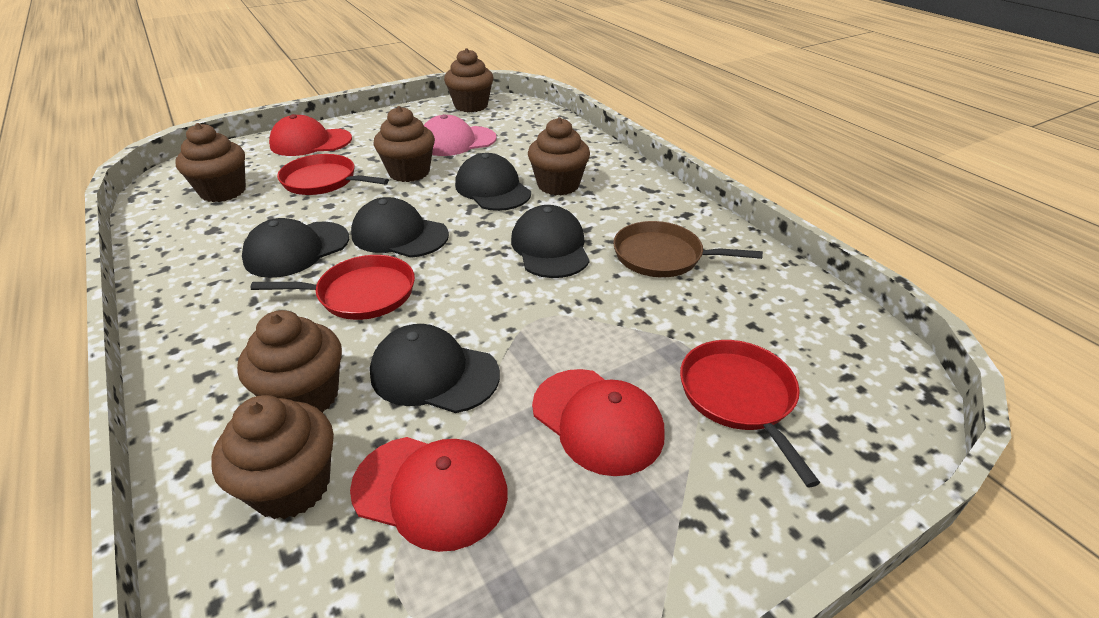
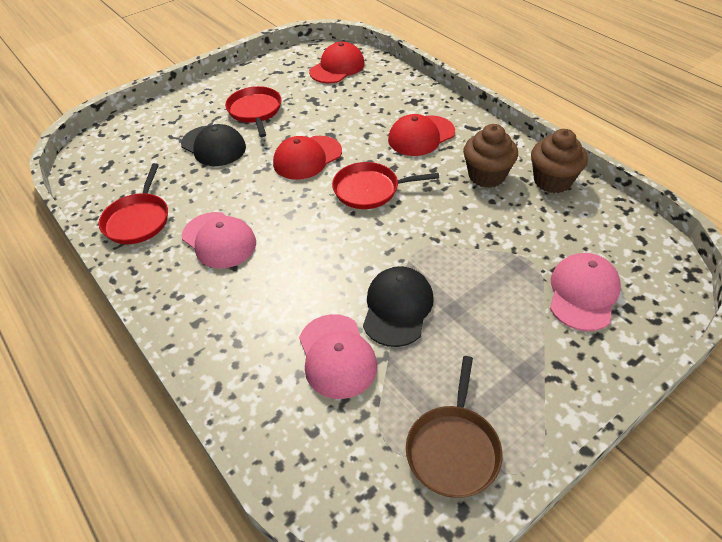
black cap: 5 -> 2
brown cupcake: 6 -> 2
pink cap: 1 -> 3

